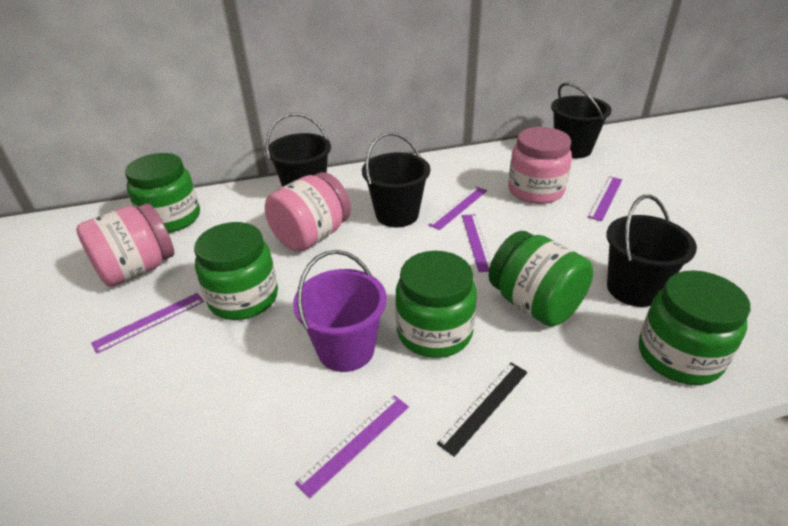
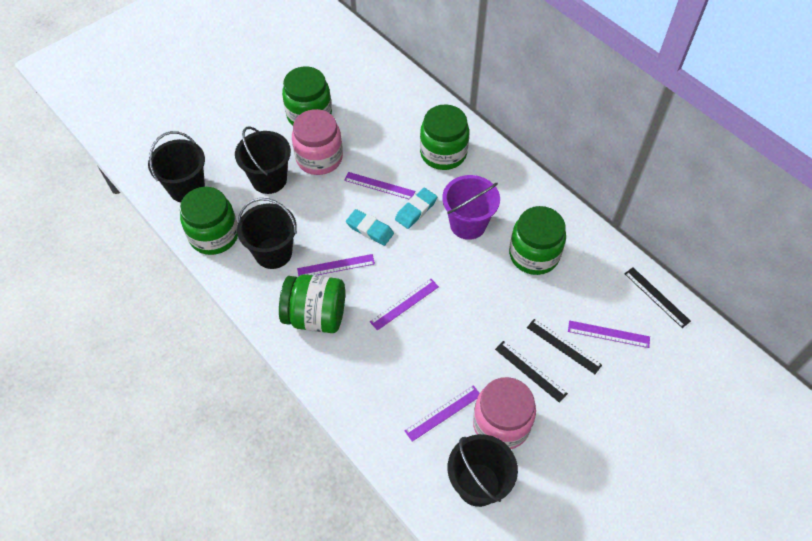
black ruler: 1 -> 3
pink jar: 3 -> 2
turquoise eraser: 0 -> 2

